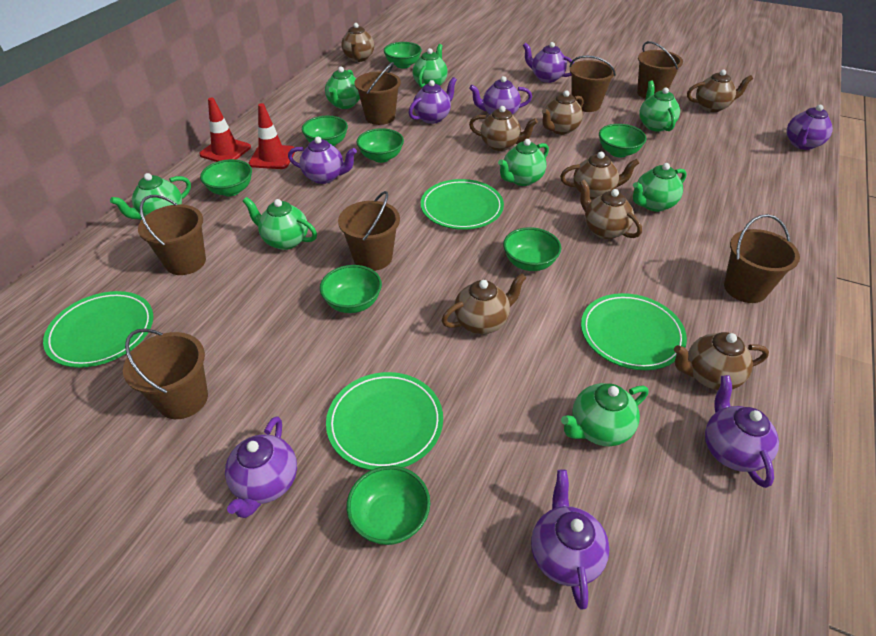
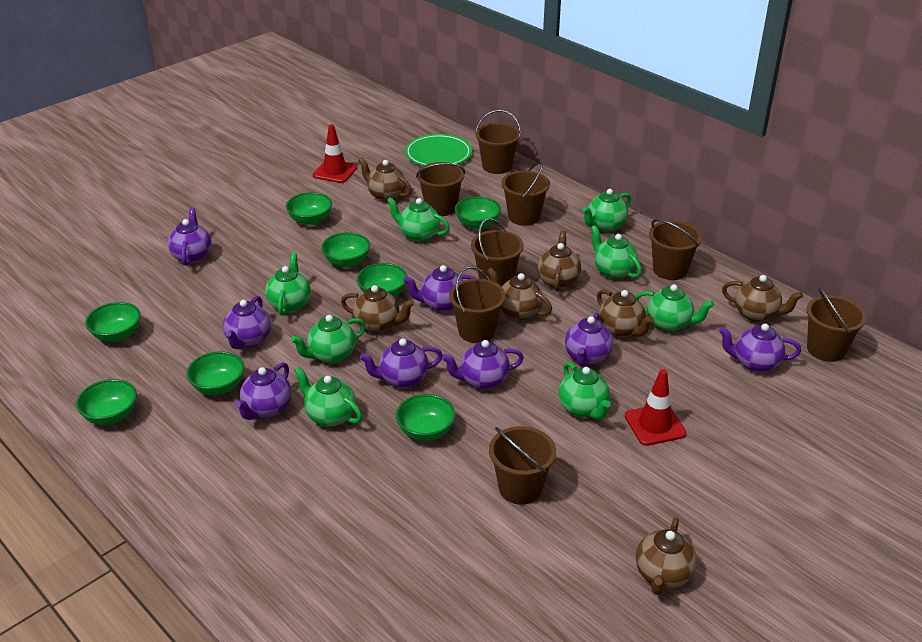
brown bucket: 7 -> 8
brown teapot: 8 -> 7
green plate: 4 -> 1

